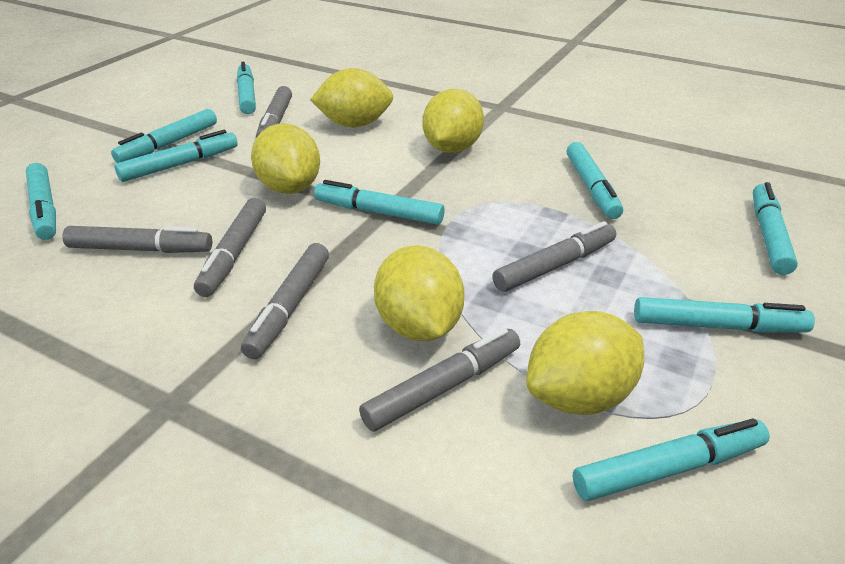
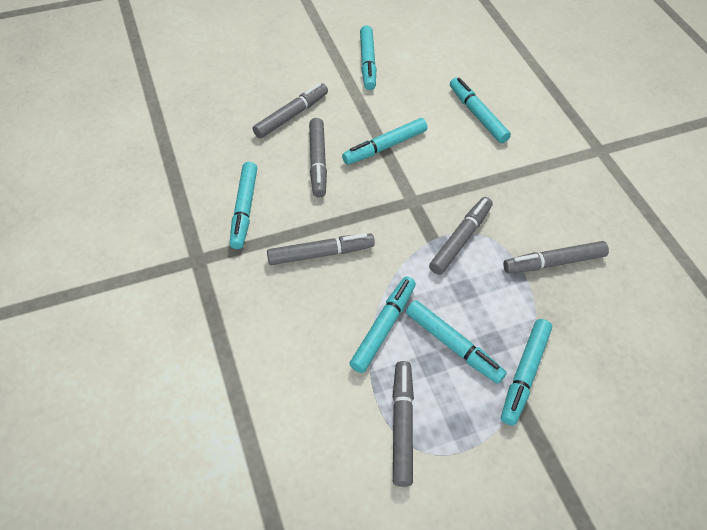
turquoise marker: 9 -> 7
yellow lemon: 5 -> 0

